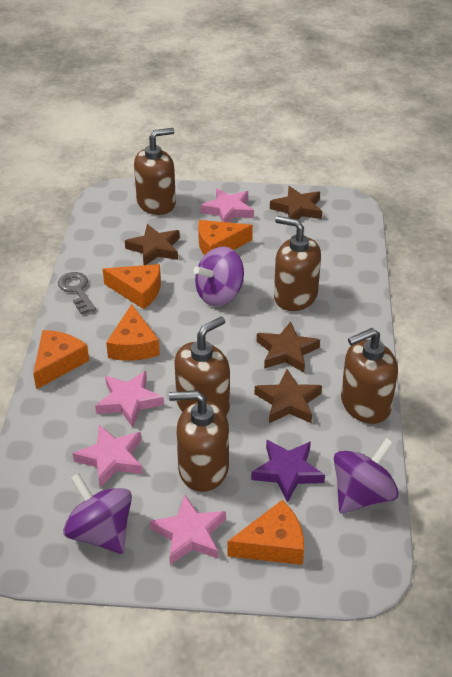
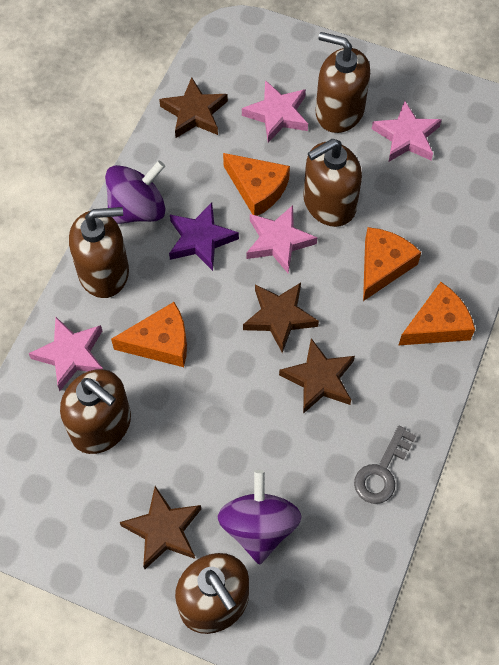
orange cheese: 5 -> 4
purple spinning top: 3 -> 2

